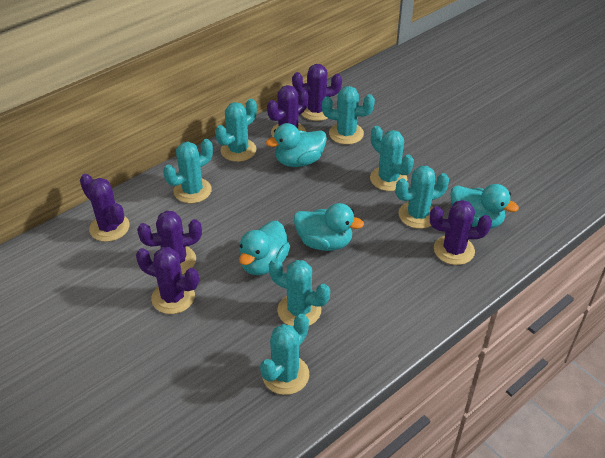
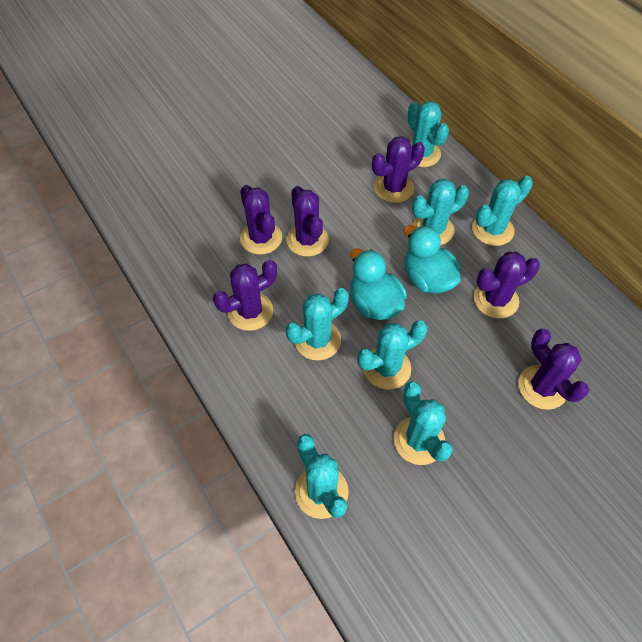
turquoise duck: 4 -> 2

